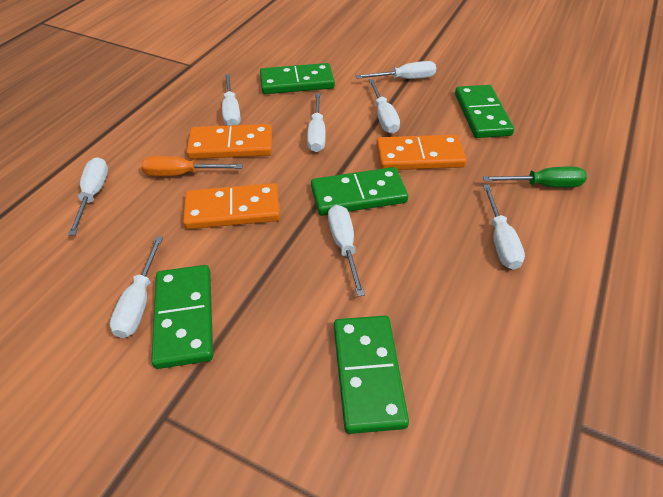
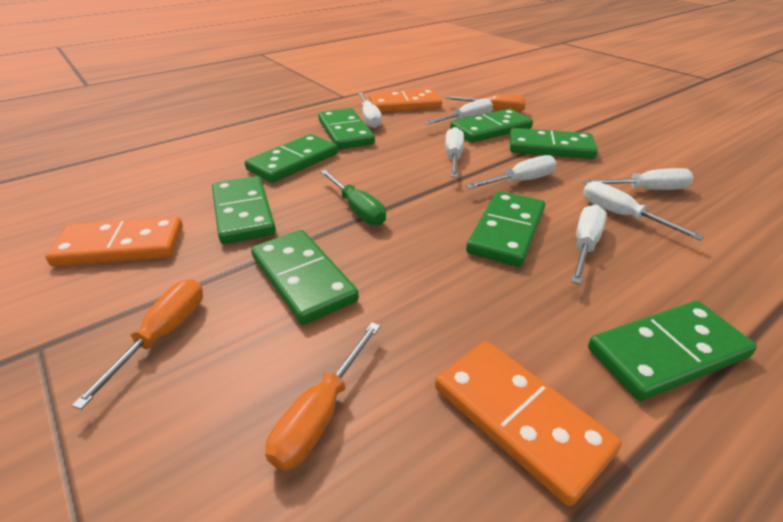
green domino: 5 -> 8
orange screwdriver: 1 -> 3
white screwdriver: 8 -> 7

